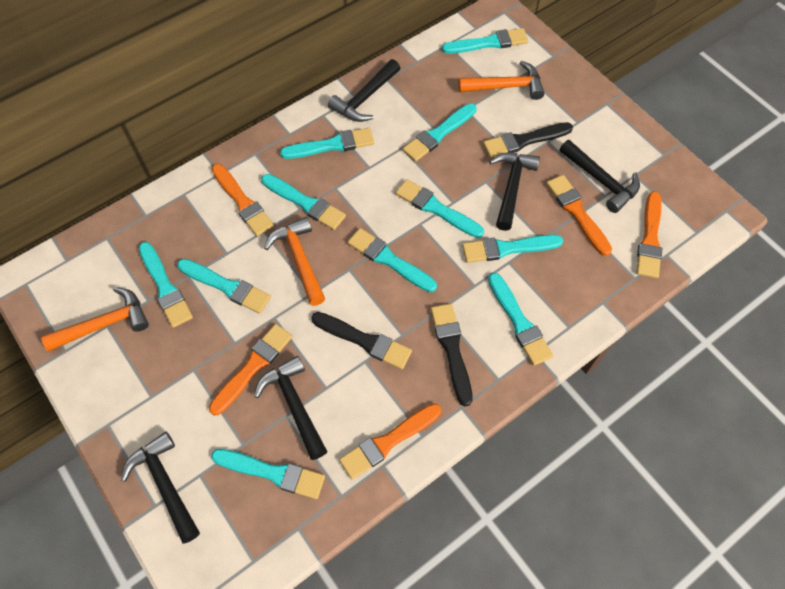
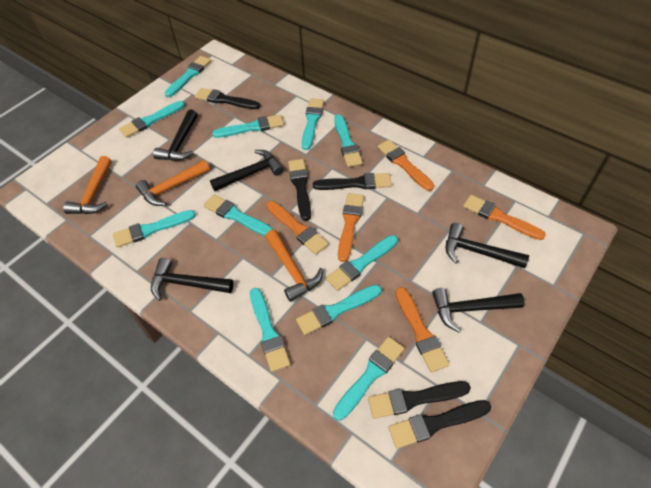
black brush: 3 -> 5

